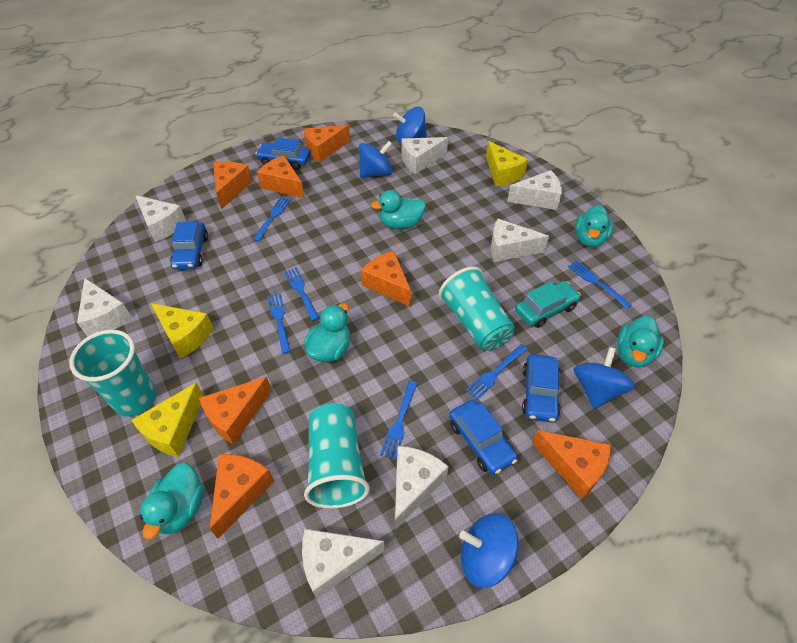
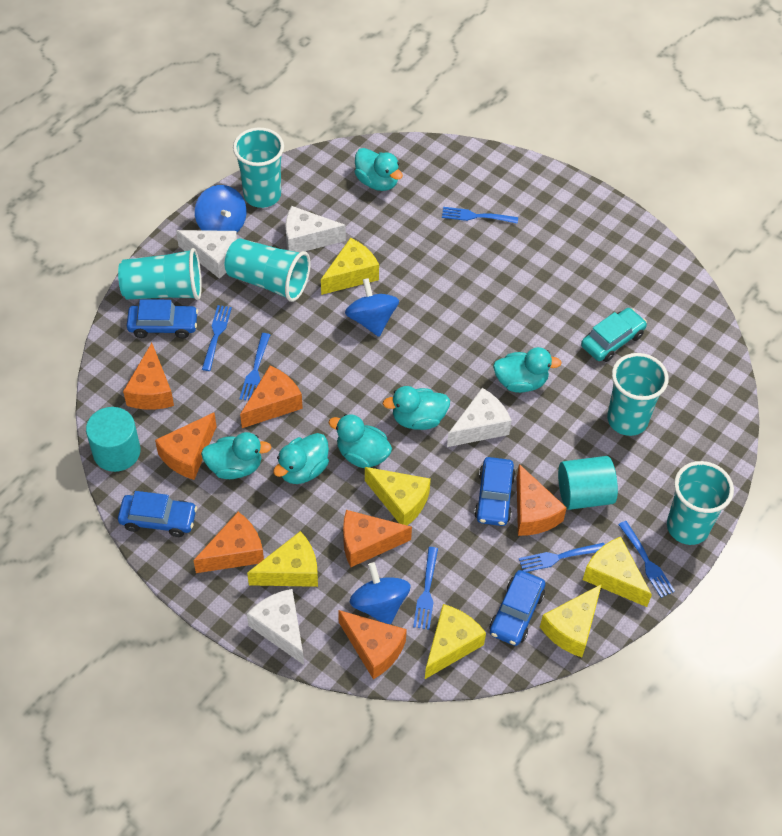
blue spinning top: 4 -> 3
turquoise cup: 3 -> 5
turquoise cylinder: 0 -> 2
turquoise duck: 5 -> 6
white cheese: 7 -> 4
yellow cheese: 3 -> 6

